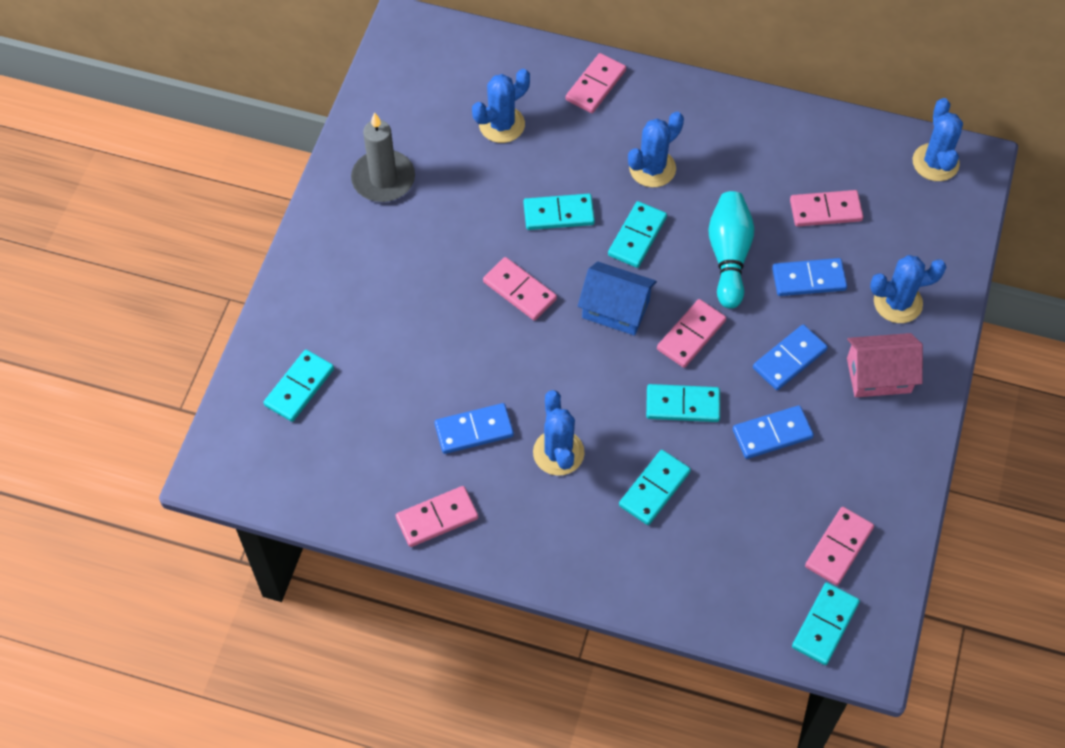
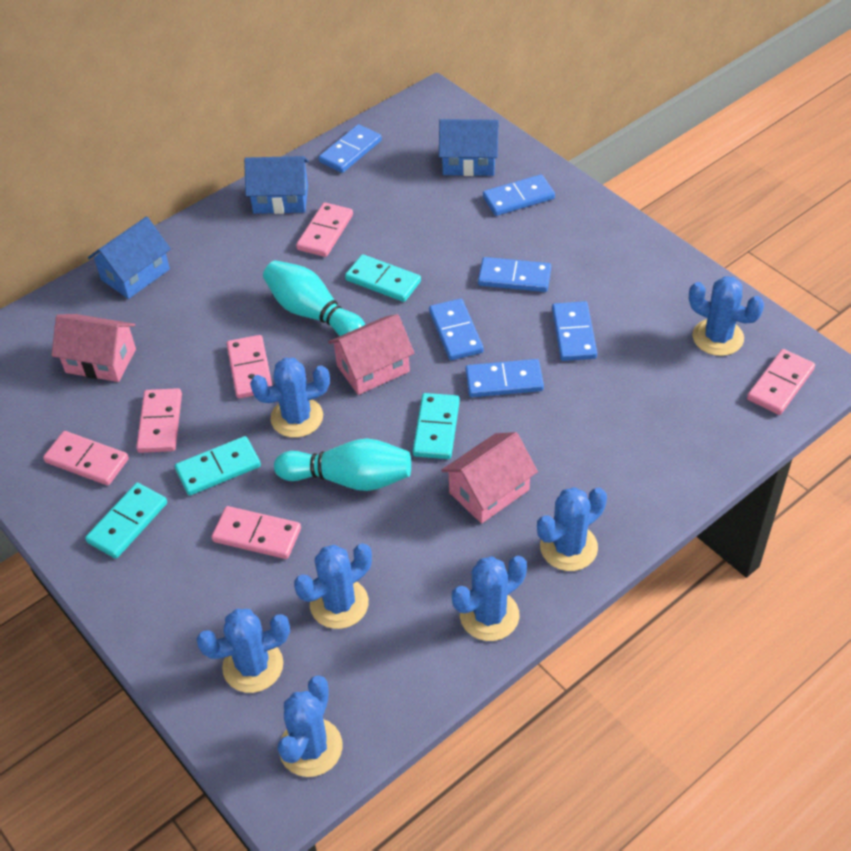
blue cactus: 5 -> 7
blue domino: 4 -> 6
blue house: 1 -> 3
grey candle: 1 -> 0
pink house: 1 -> 3
turquoise bowling pin: 1 -> 2
turquoise domino: 6 -> 4

